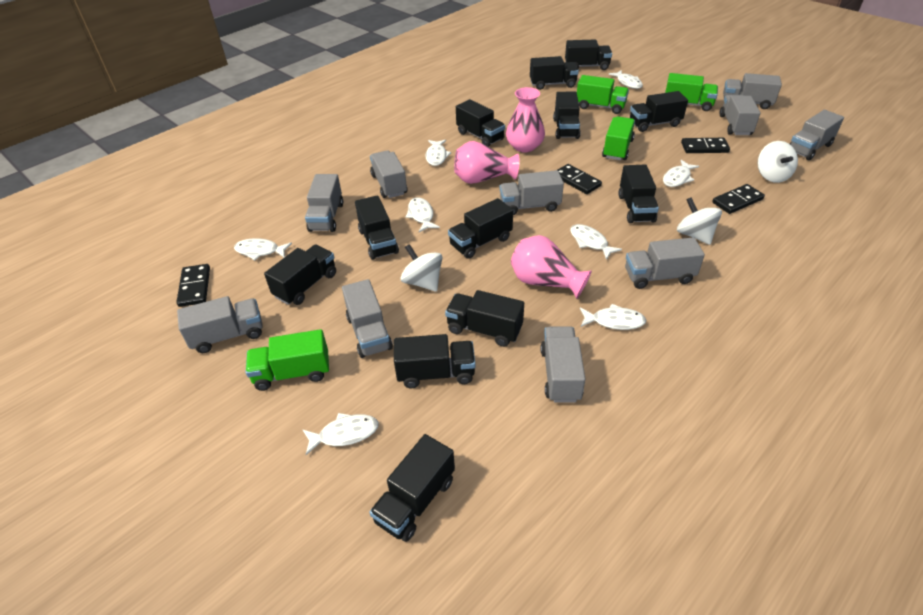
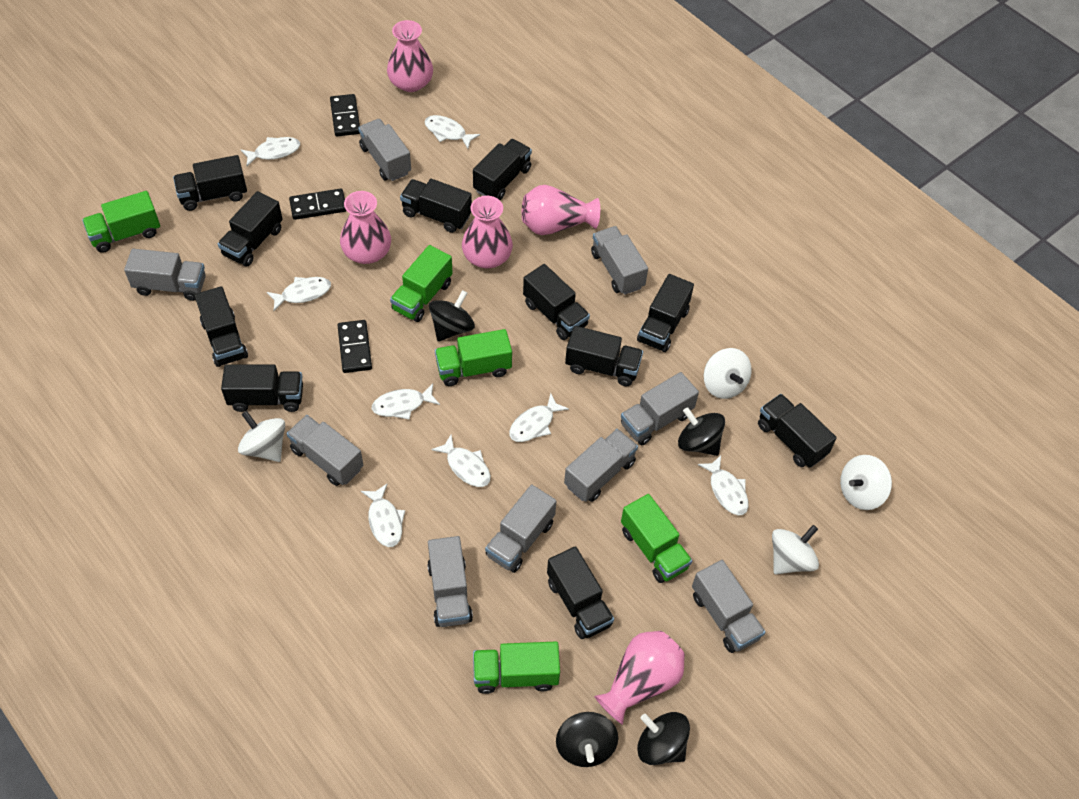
black domino: 4 -> 3
black spinning top: 0 -> 4
black truck: 12 -> 11
green truck: 4 -> 5
grey truck: 10 -> 9
pink vase: 3 -> 5
white spinning top: 3 -> 4

